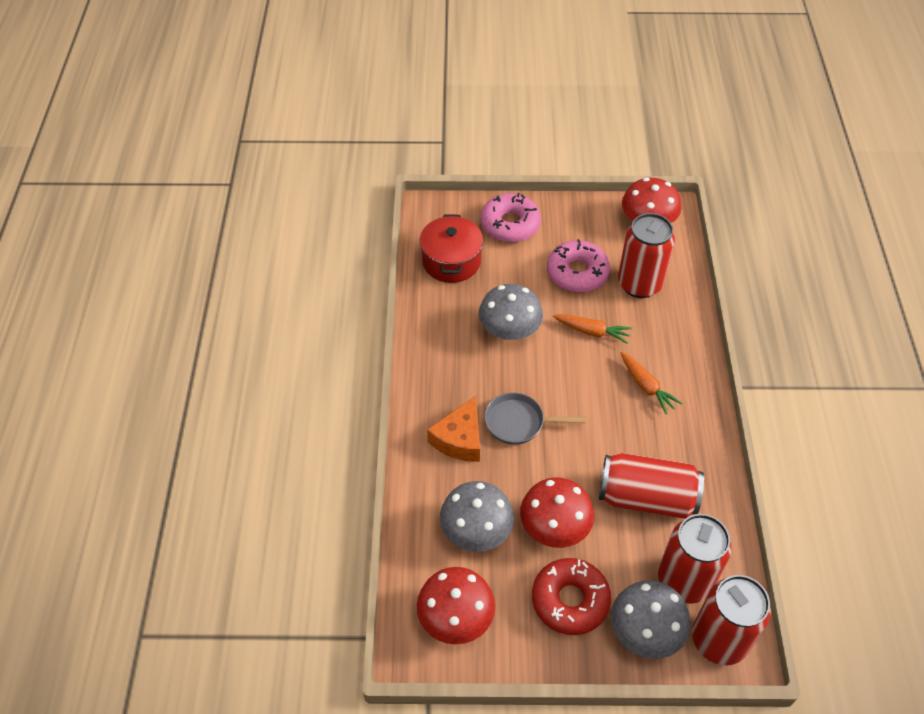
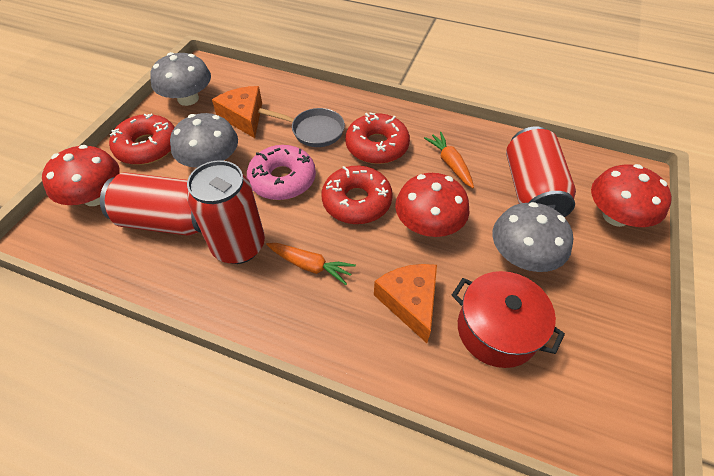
orange cheese: 1 -> 2
pink donut: 2 -> 1
red can: 4 -> 3
red donut: 1 -> 3

